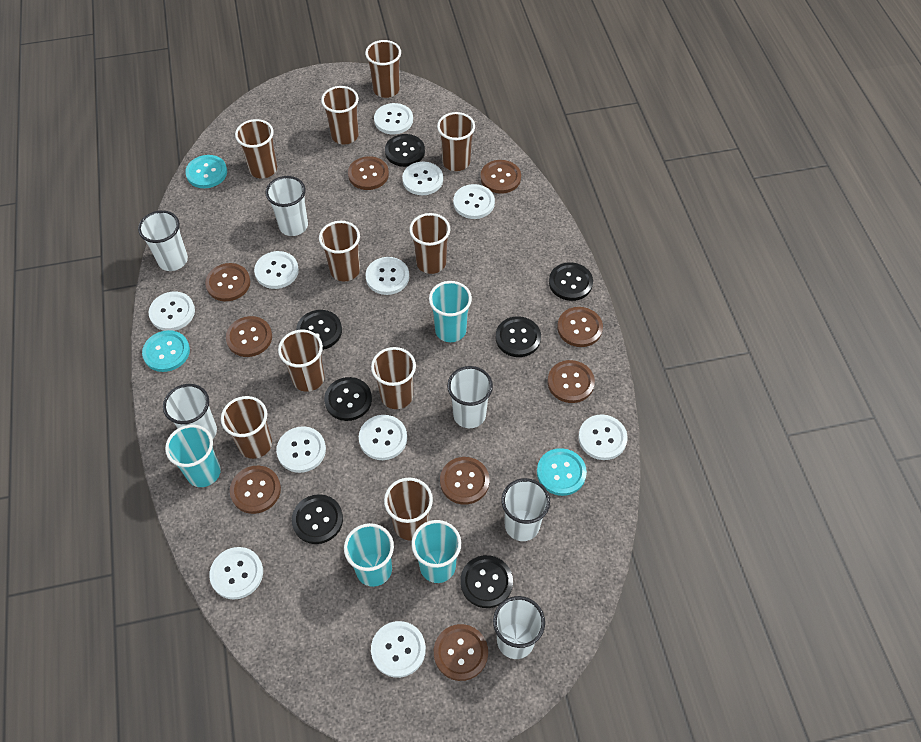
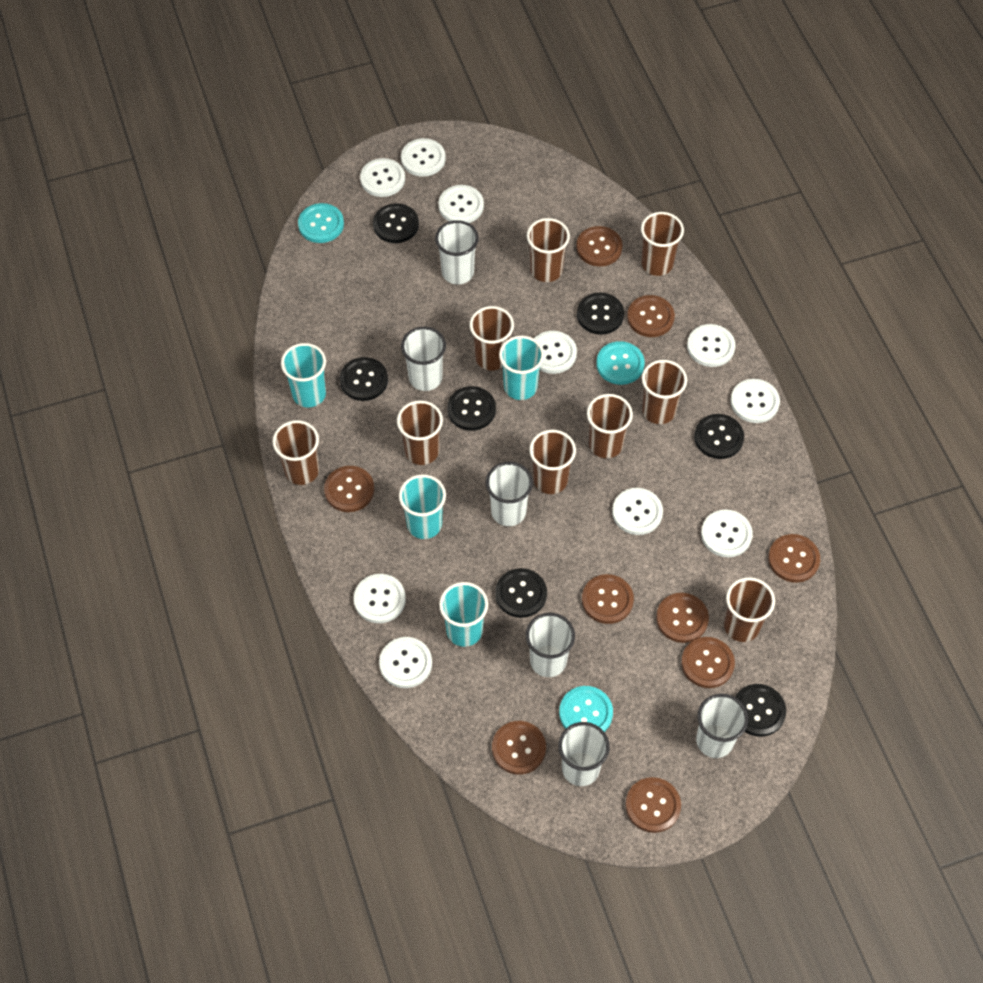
brown cup: 10 -> 9
white button: 11 -> 10

